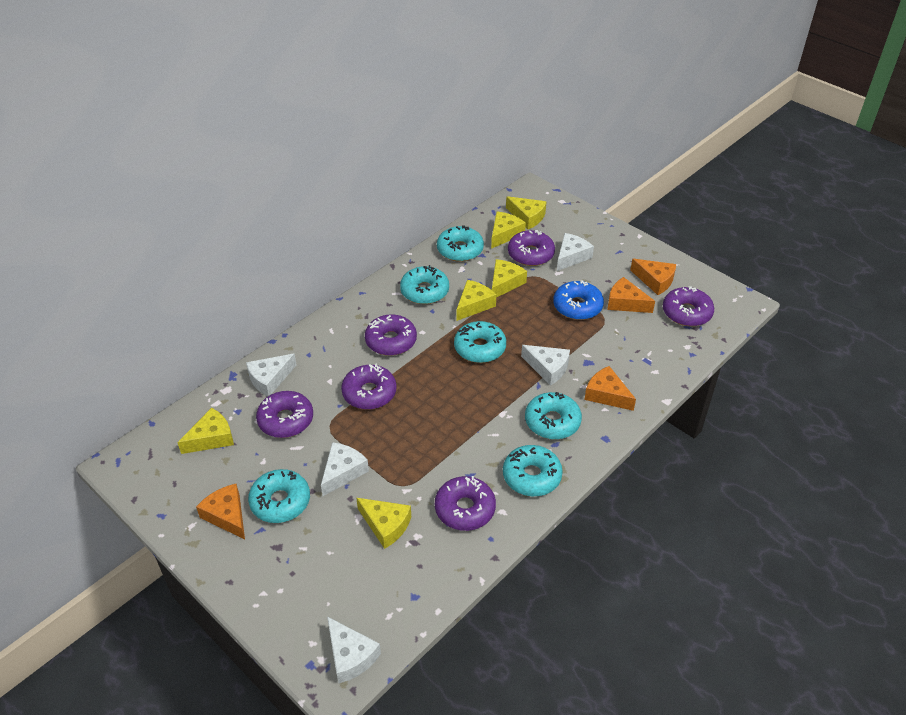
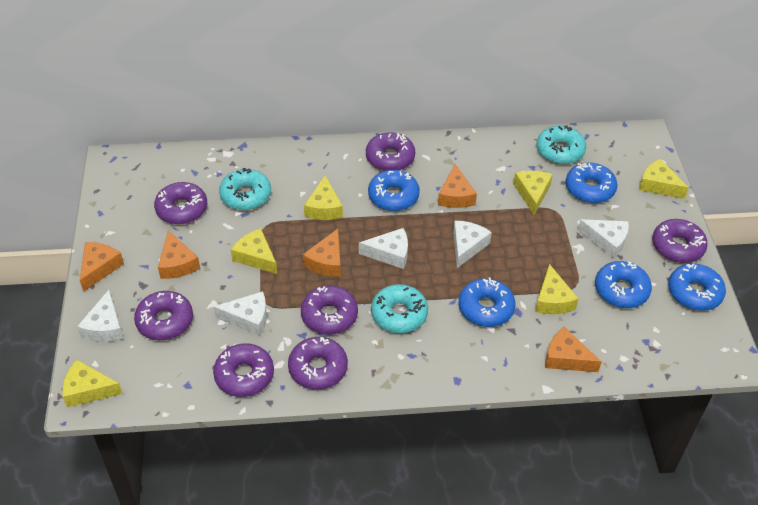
blue donut: 1 -> 5
orange cheese: 4 -> 5
purple donut: 6 -> 7
turquoise donut: 6 -> 3

